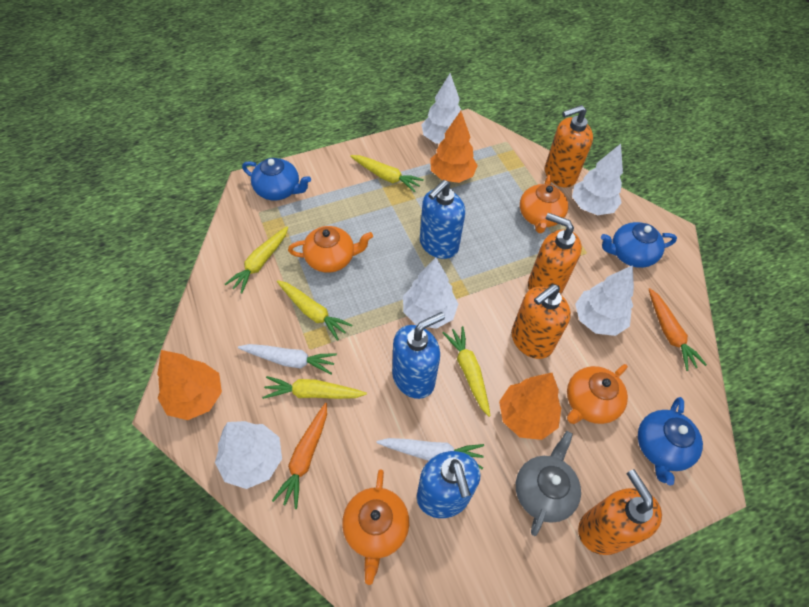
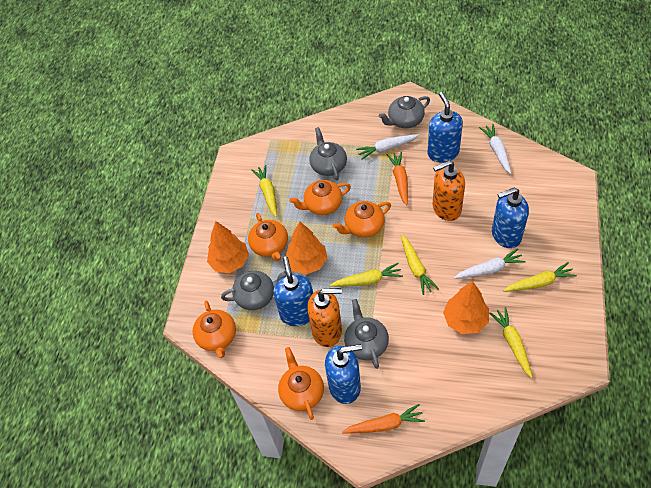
blue soap dispenser: 3 -> 4
blue teapot: 3 -> 0
grey teapot: 1 -> 4
orange soap dispenser: 4 -> 2
orange teapot: 4 -> 5
white carrot: 2 -> 3
white tree: 5 -> 0

